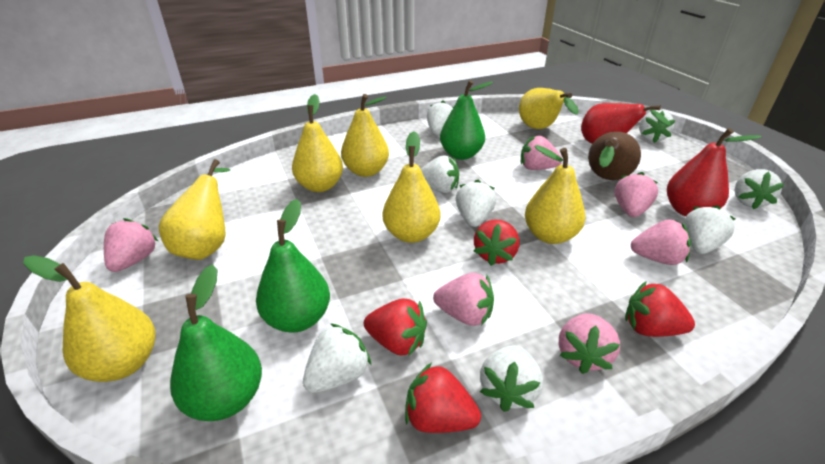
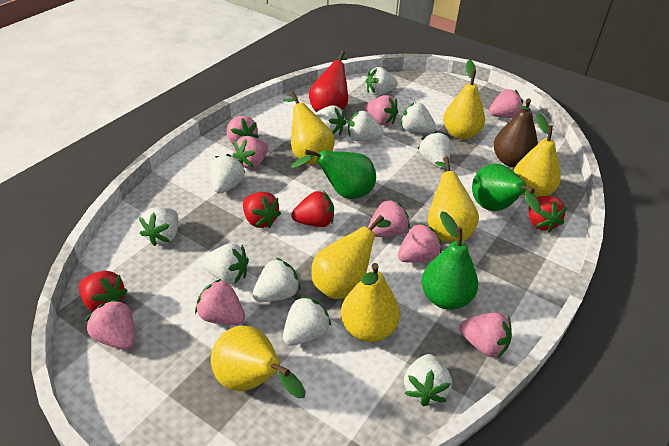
pink strawberry: 6 -> 9
red pear: 2 -> 1
white strawberry: 8 -> 11

